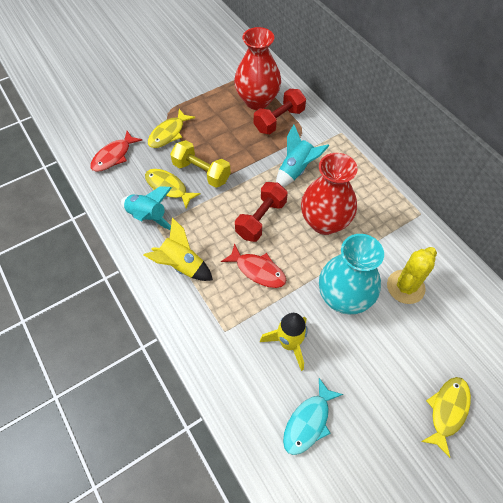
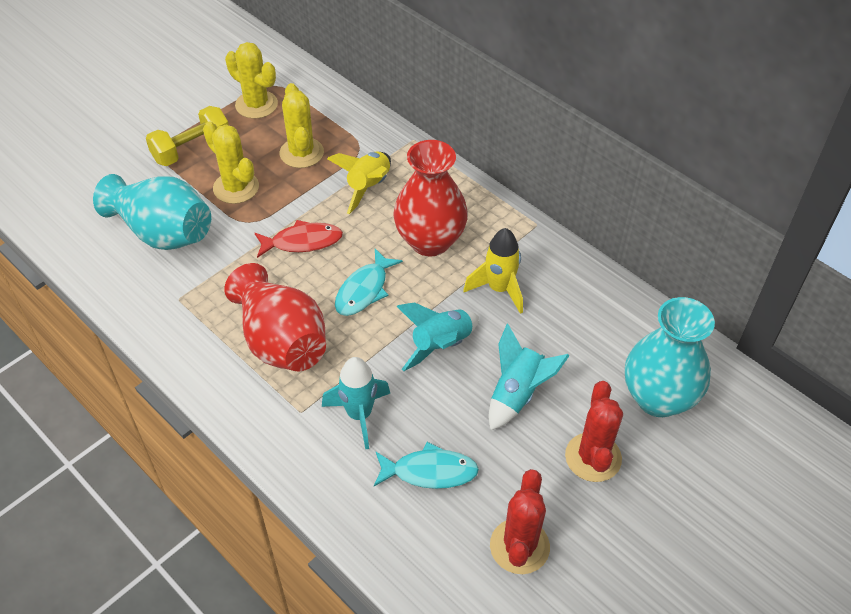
red cactus: 0 -> 2
red dumbbell: 2 -> 0
red fish: 2 -> 1
turquoise fish: 1 -> 2
turquoise rocket: 2 -> 3
turquoise vase: 1 -> 2
yellow cactus: 1 -> 3
yellow fish: 3 -> 0

